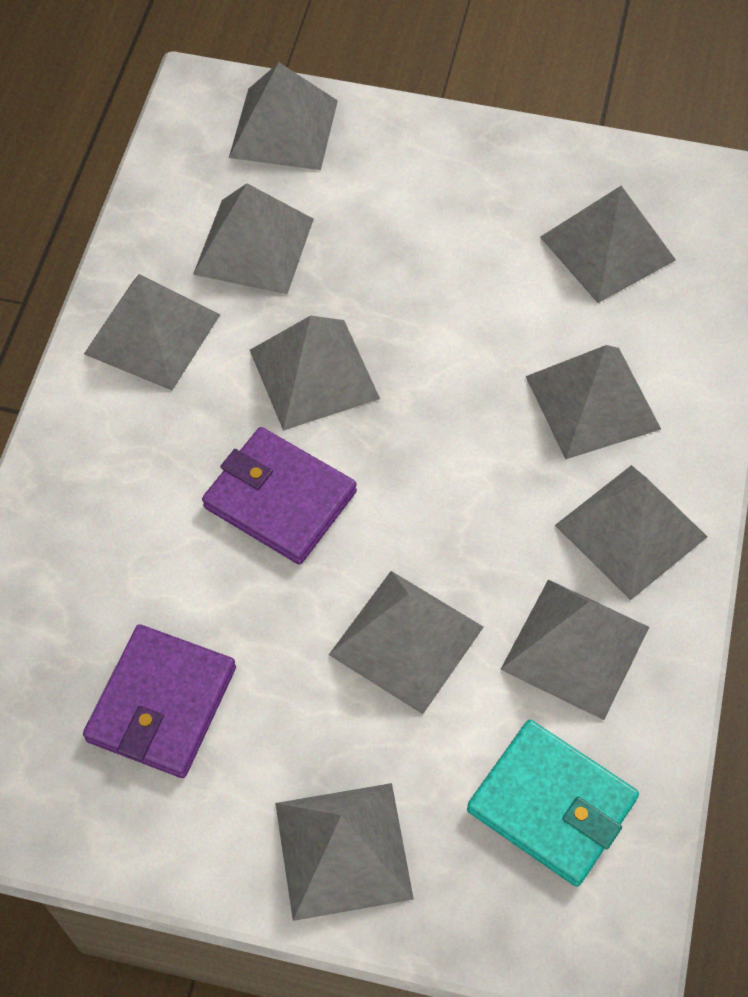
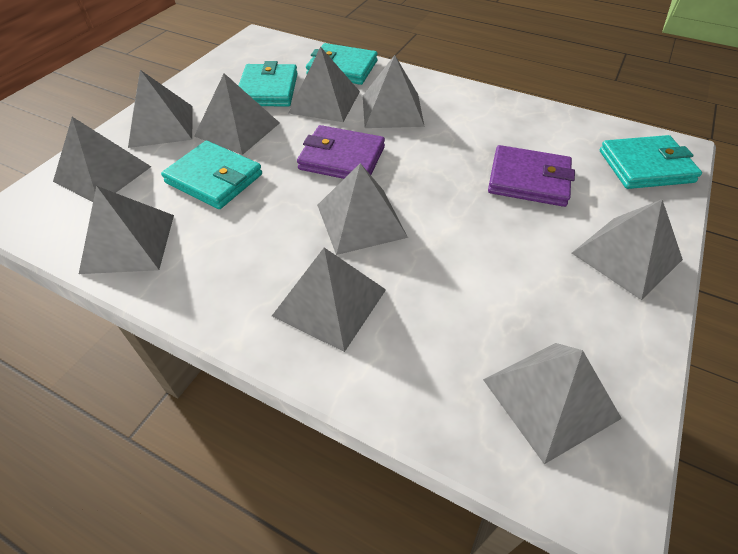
turquoise wallet: 1 -> 4

